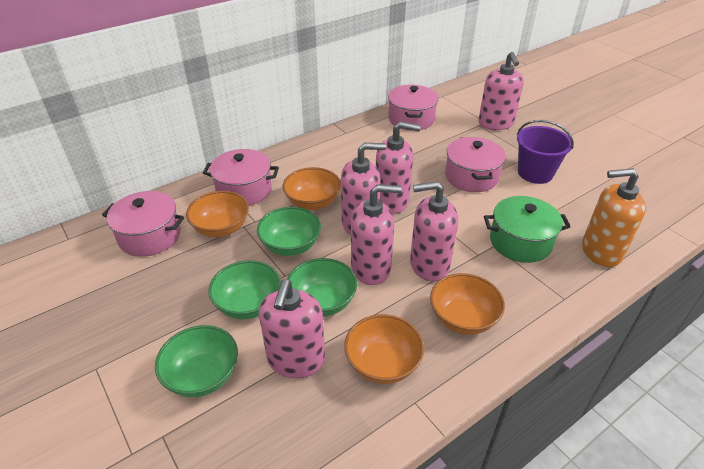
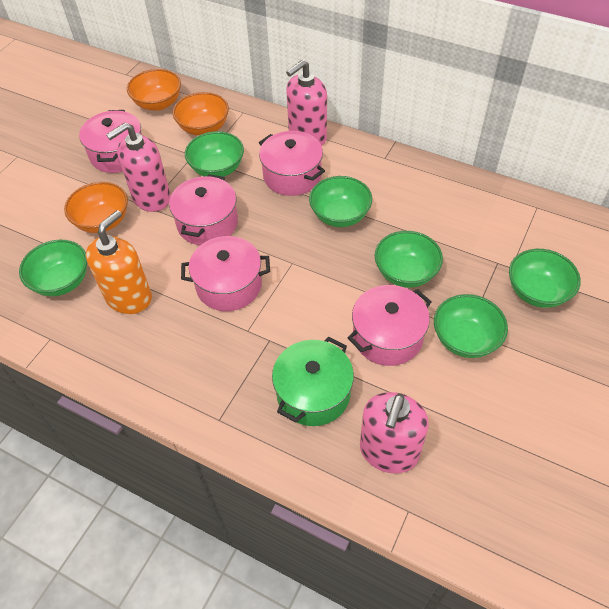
green bowl: 4 -> 6
orange bowl: 4 -> 3
pink pot: 4 -> 5
pink soap dispenser: 6 -> 3
purple bucket: 1 -> 0

